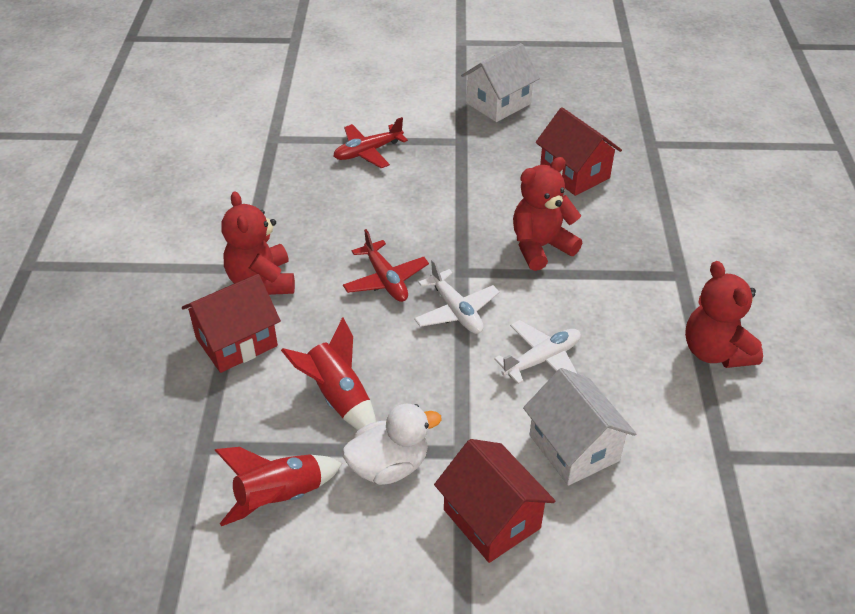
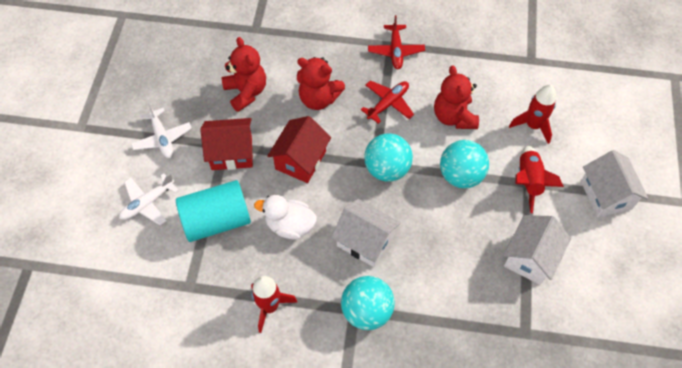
red house: 3 -> 2
red rocket: 2 -> 3
turquoise ball: 0 -> 3
turquoise cylinder: 0 -> 1
white house: 2 -> 3

